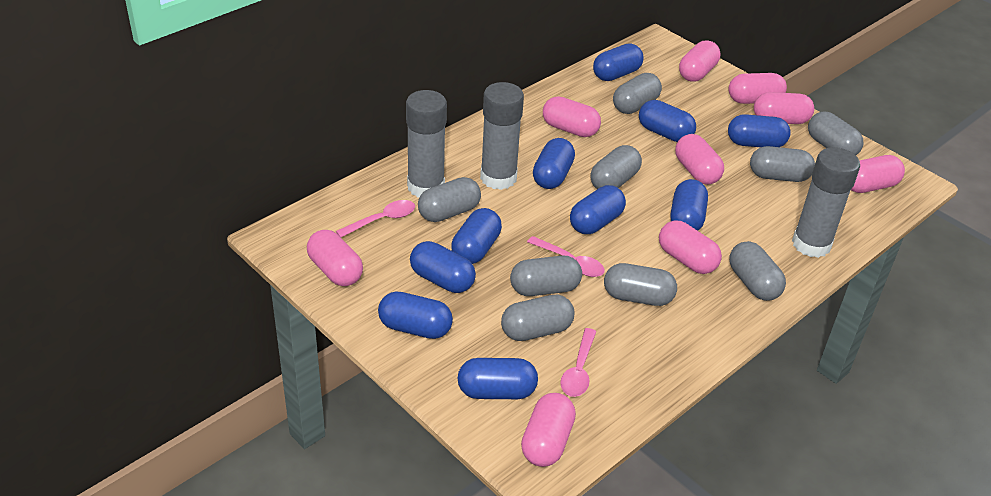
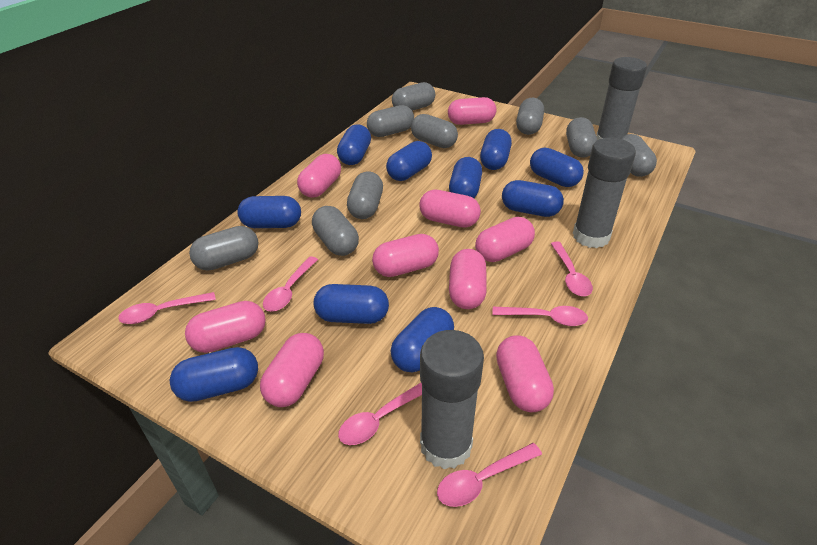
pink spoon: 3 -> 6

